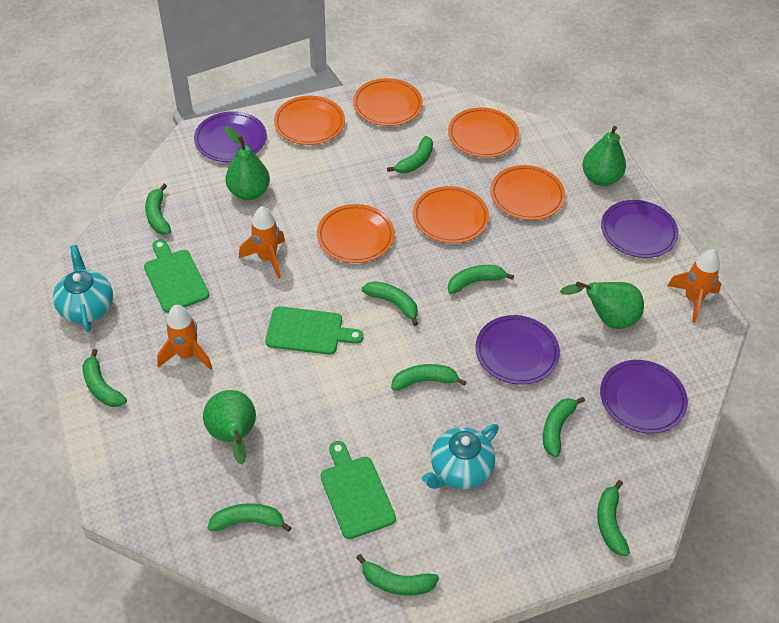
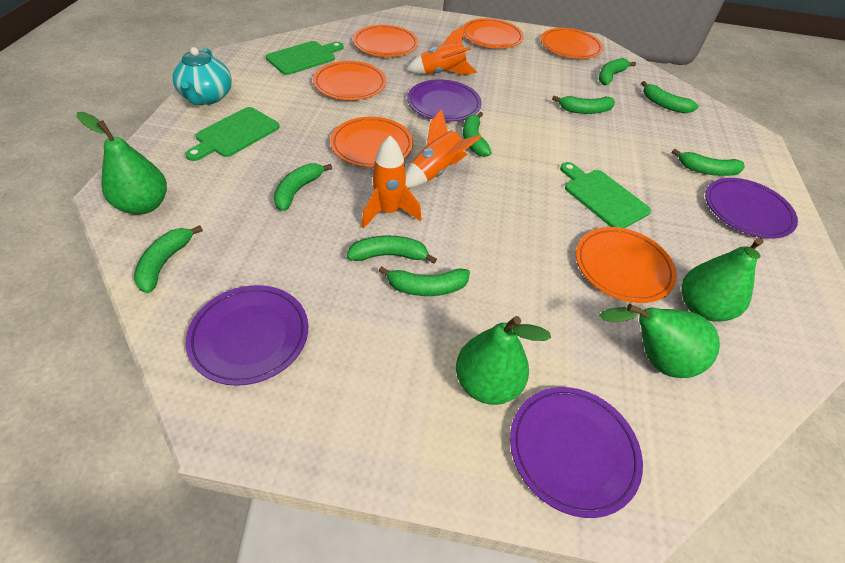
green banana: 10 -> 9
turquoise teapot: 2 -> 1

